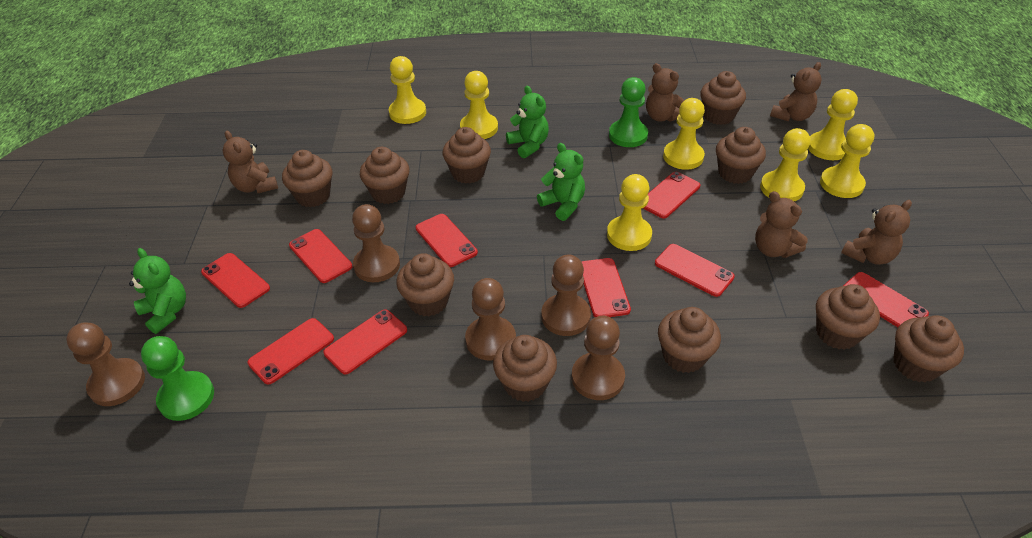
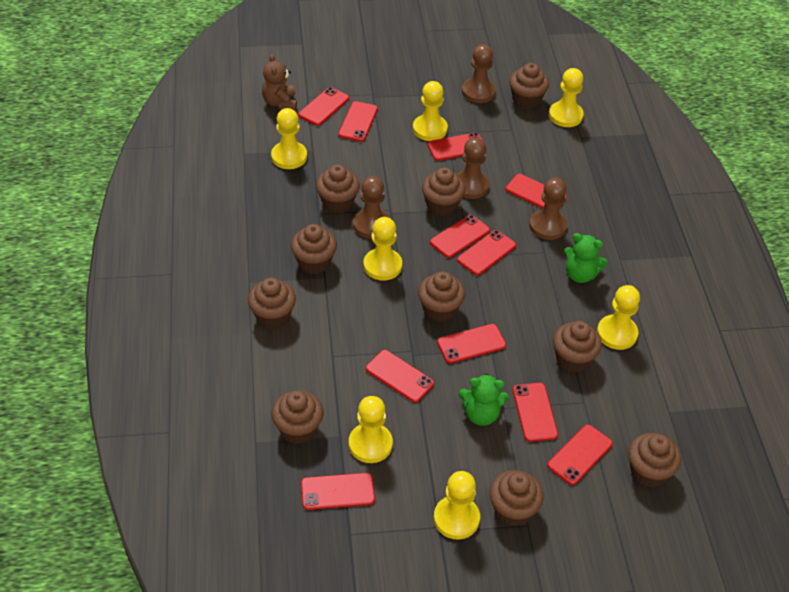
brown pawn: 5 -> 4
brown teddy bear: 5 -> 1
green pawn: 2 -> 0
green teddy bear: 3 -> 2
red phone: 9 -> 11

